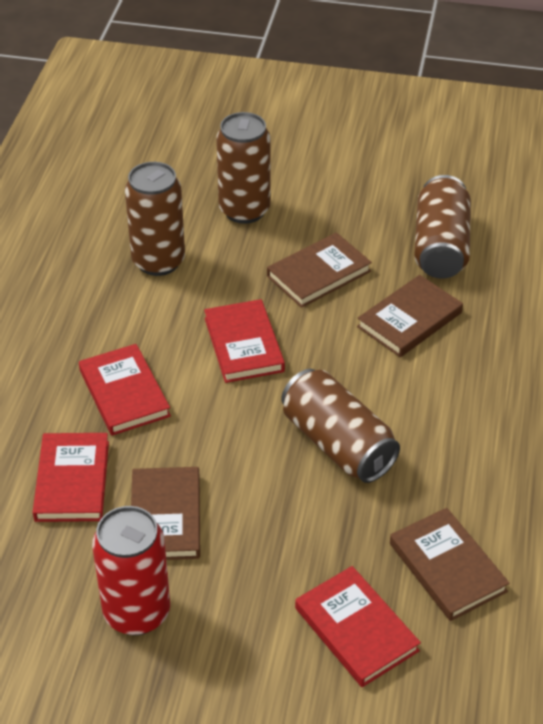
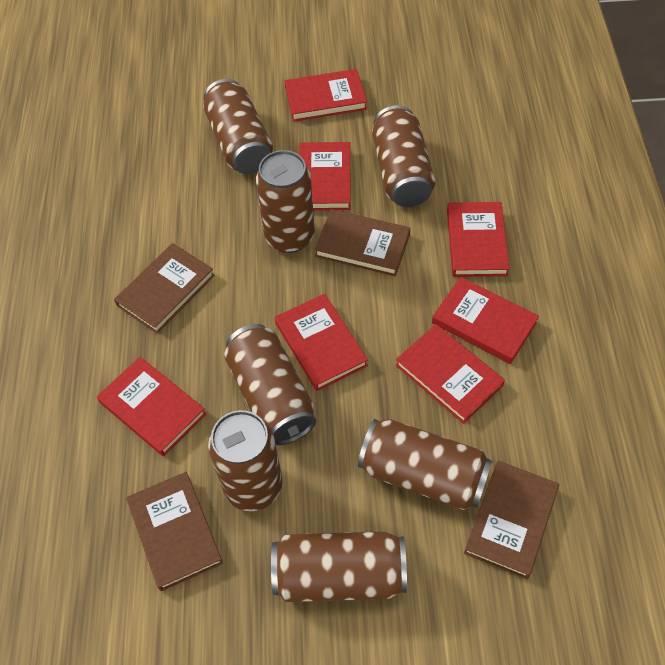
brown can: 4 -> 7
red book: 4 -> 7
red can: 1 -> 0

